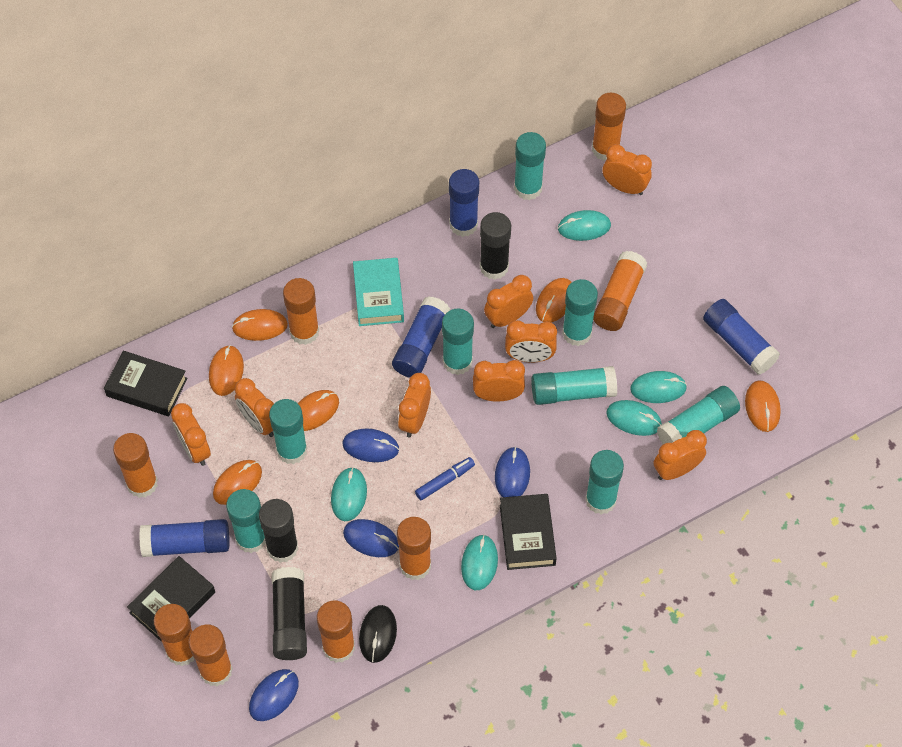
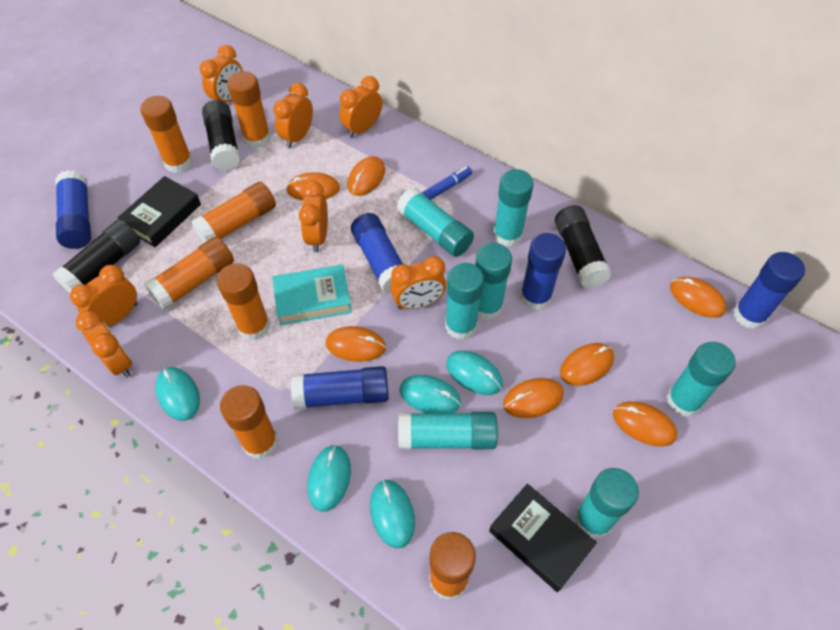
black book: 3 -> 2
black mouse: 1 -> 0
blue glue stick: 4 -> 5
blue mouse: 4 -> 0
orange clock: 8 -> 7
orange glue stick: 8 -> 7
orange mouse: 6 -> 7
turquoise glue stick: 8 -> 7

